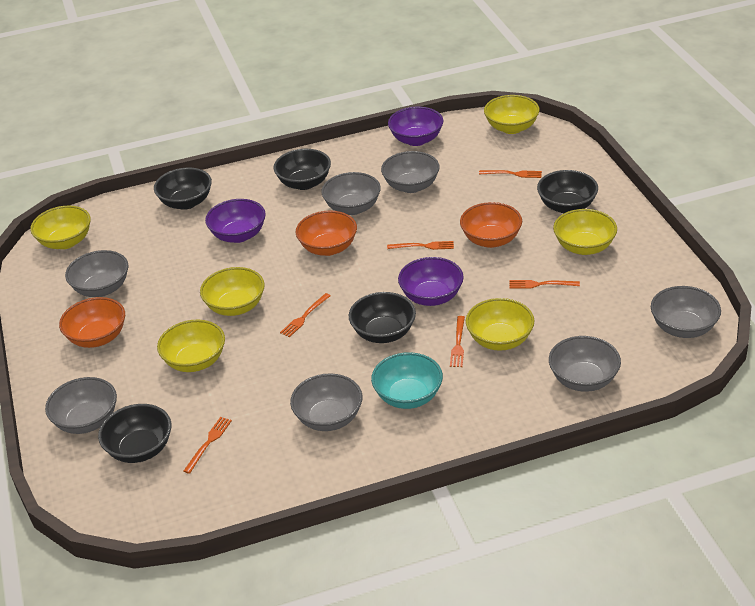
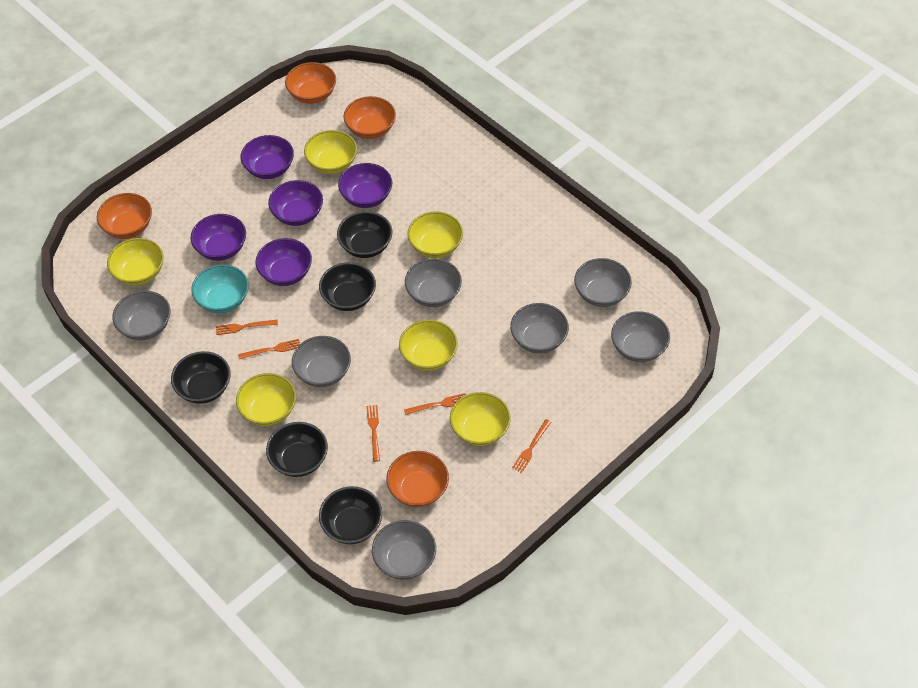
orange bowl: 3 -> 4
orange fork: 6 -> 5
purple bowl: 3 -> 5

